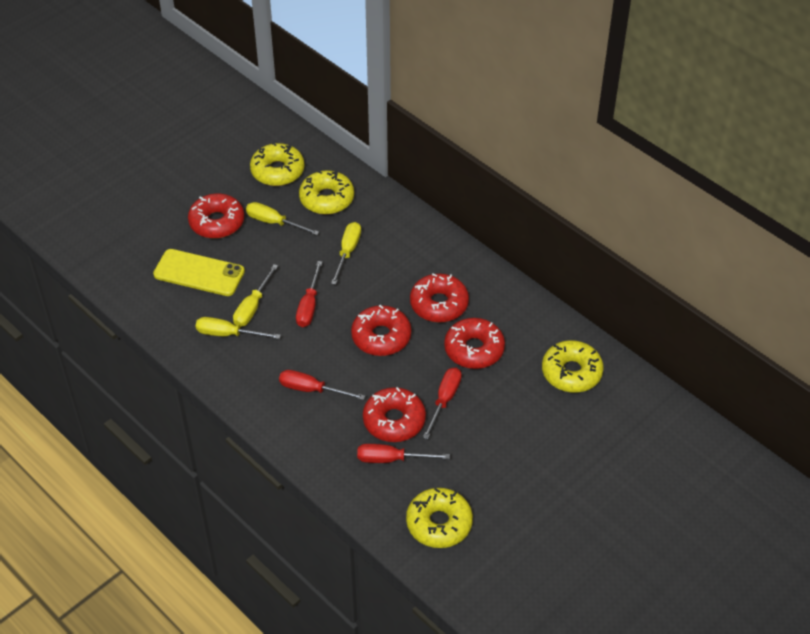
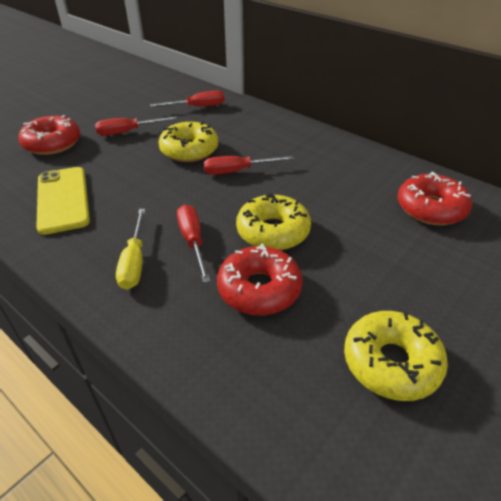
red donut: 5 -> 3
yellow donut: 4 -> 3
yellow screwdriver: 4 -> 1

